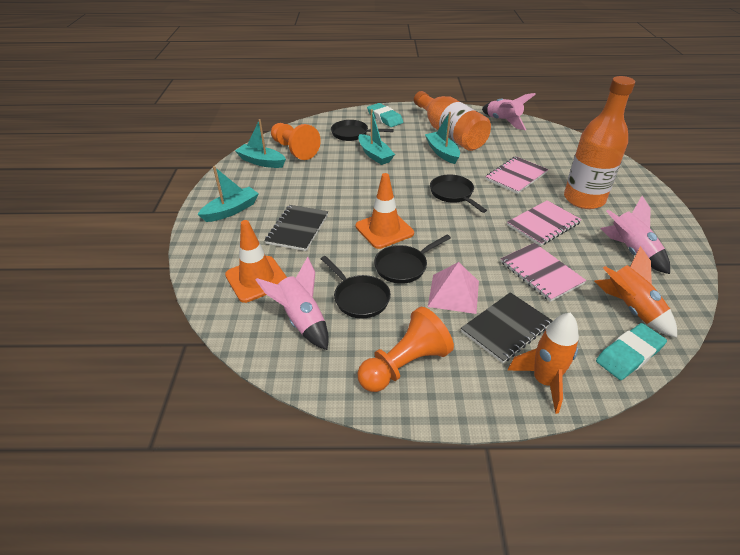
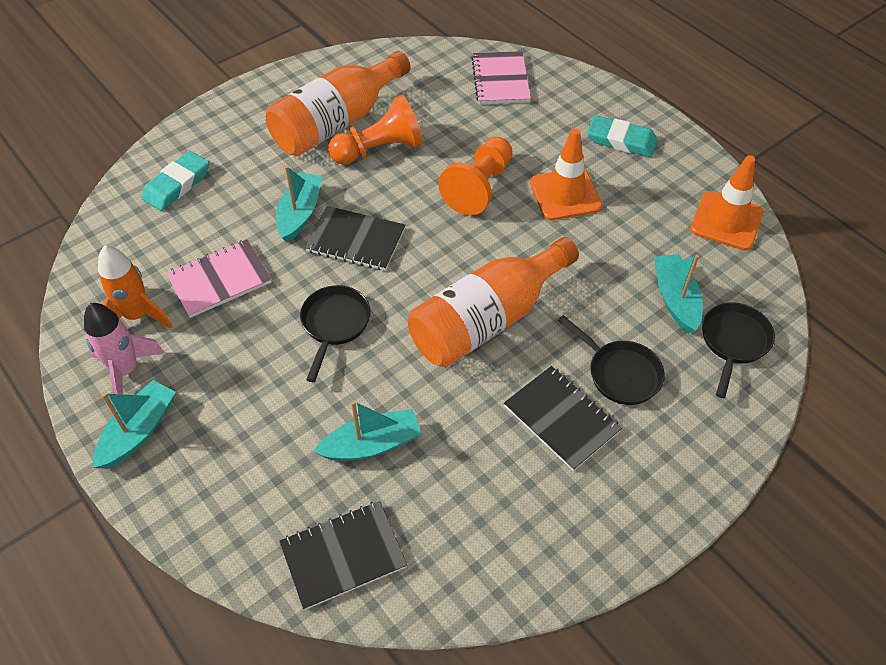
black notebook: 2 -> 3
black pan: 4 -> 3
orange rocket: 2 -> 1
pink notebook: 3 -> 2
pink pyramid: 1 -> 0
pink rocket: 3 -> 1

